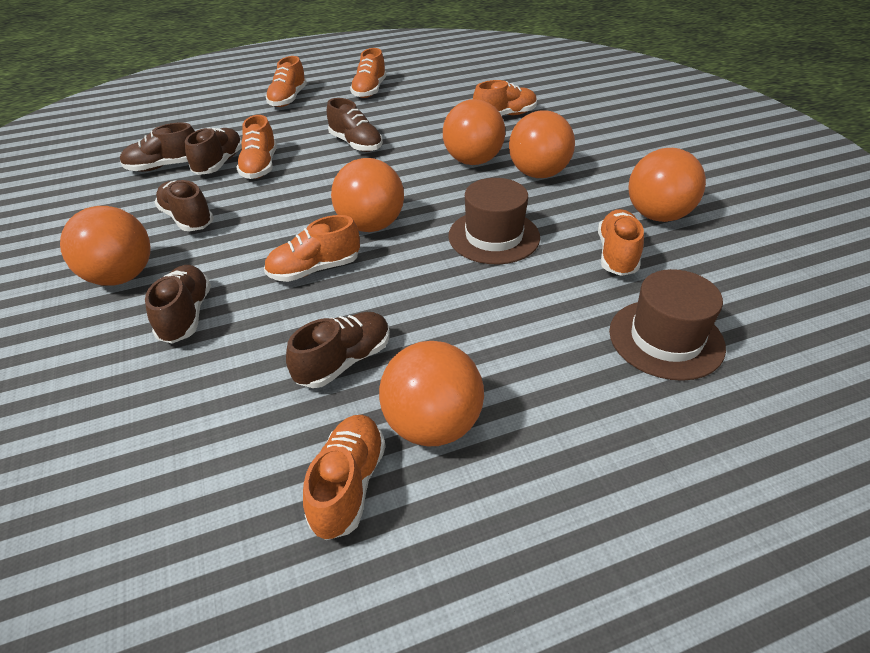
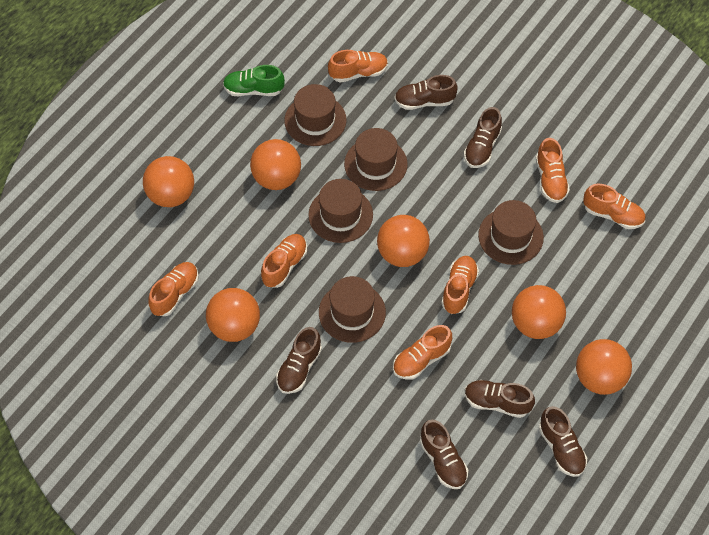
brown hat: 2 -> 5
green shoe: 0 -> 1

